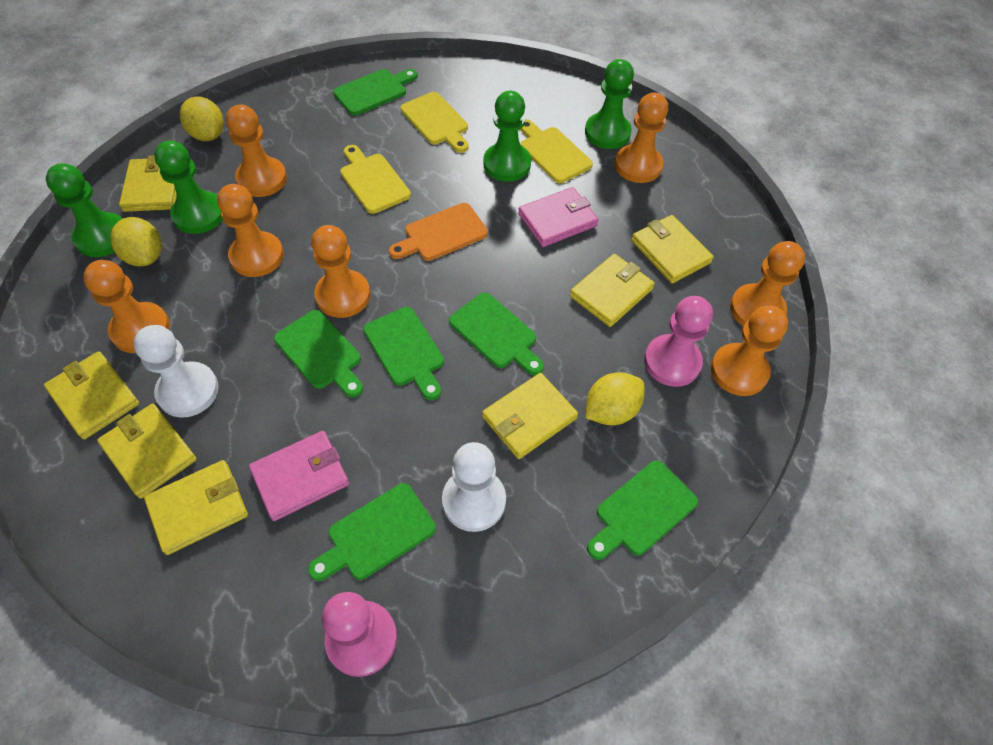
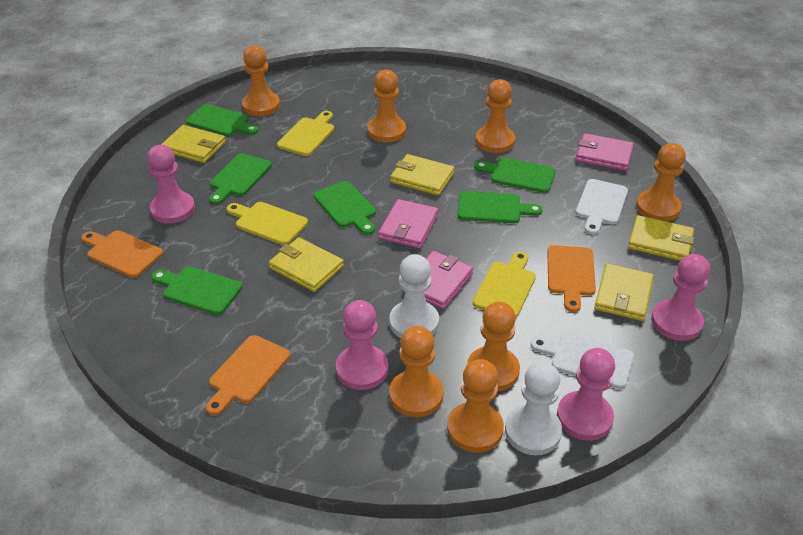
green pawn: 4 -> 0
orange cutting board: 1 -> 3
pink pawn: 2 -> 4
pink wallet: 2 -> 3
white cutting board: 0 -> 2
yellow lemon: 3 -> 0
yellow wallet: 7 -> 5

